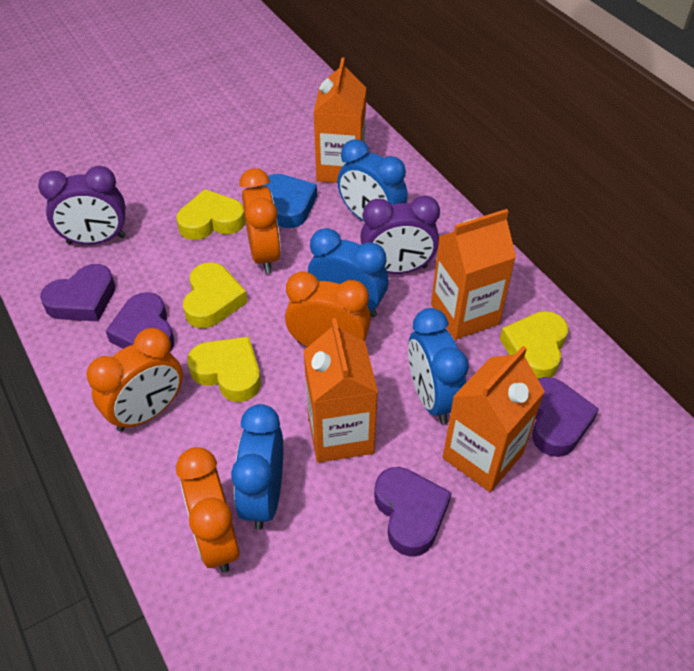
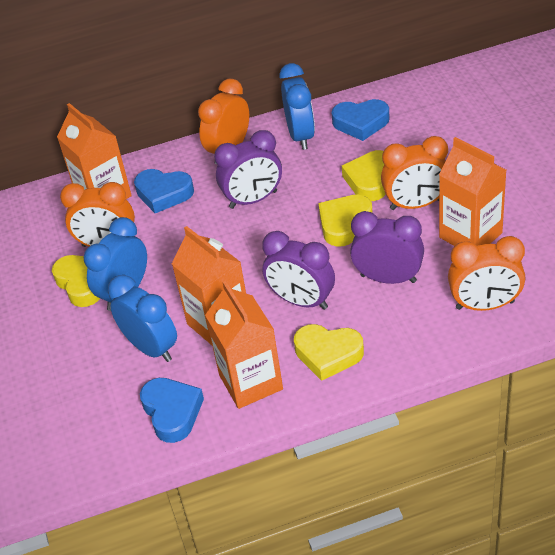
blue clock: 4 -> 3
blue heart: 1 -> 3
purple clock: 2 -> 3
purple heart: 4 -> 0

